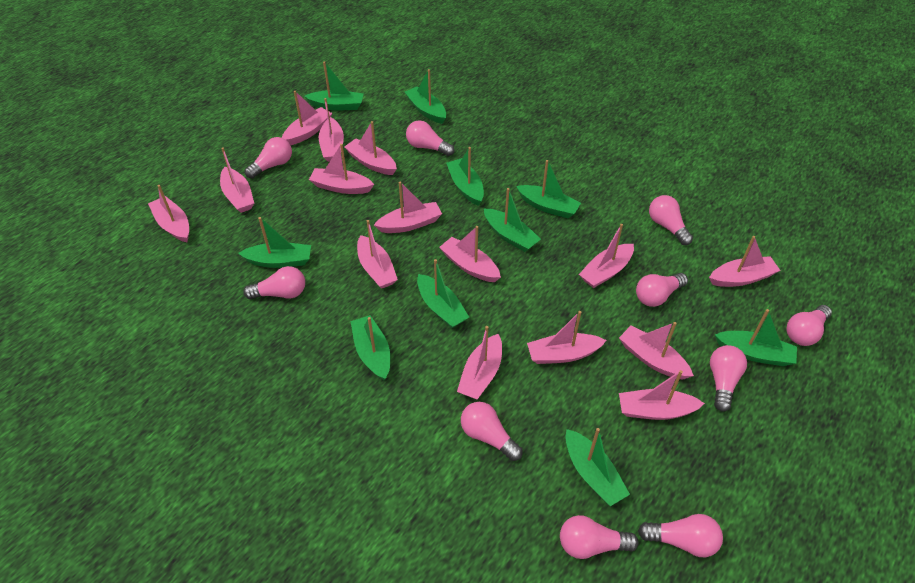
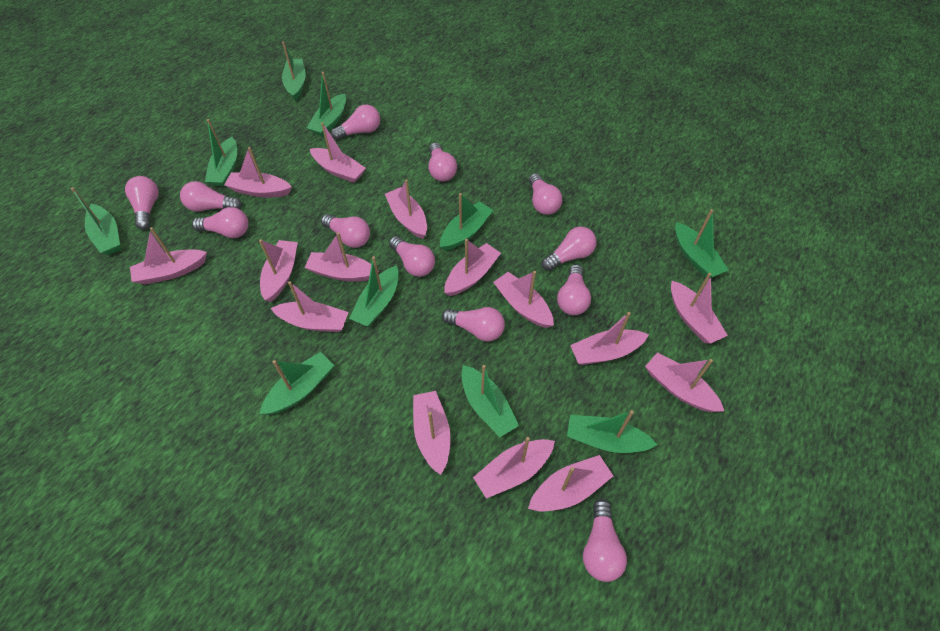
pink light bulb: 10 -> 12

